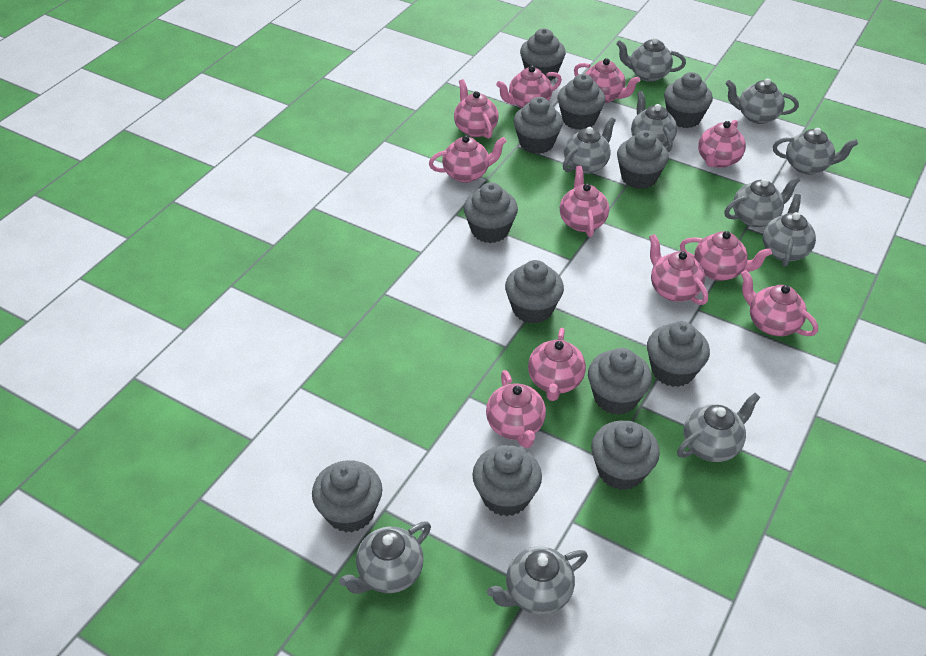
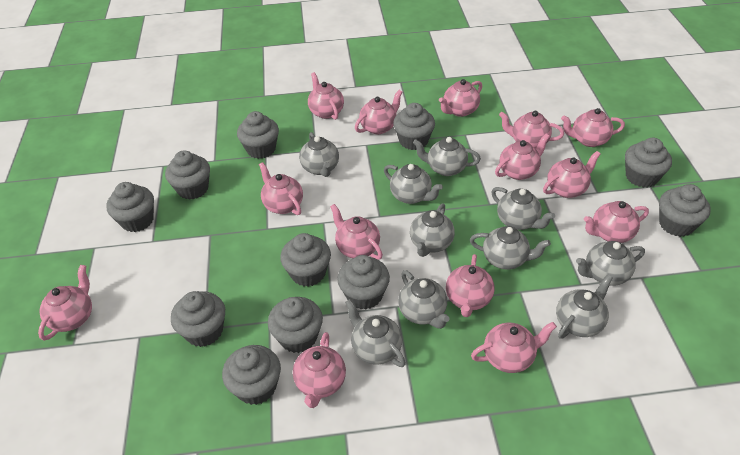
grey cupcake: 12 -> 11
pink teapot: 11 -> 14

